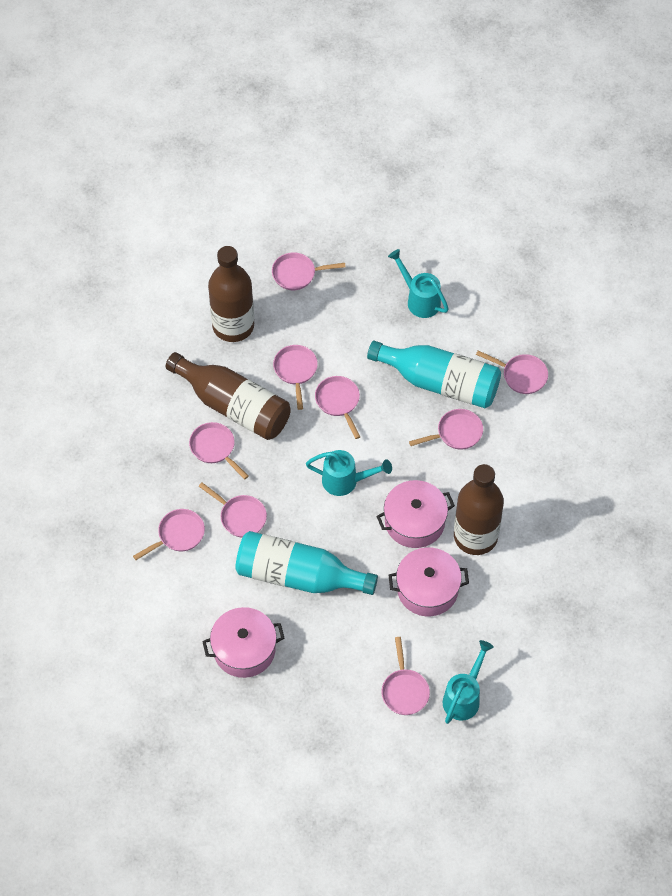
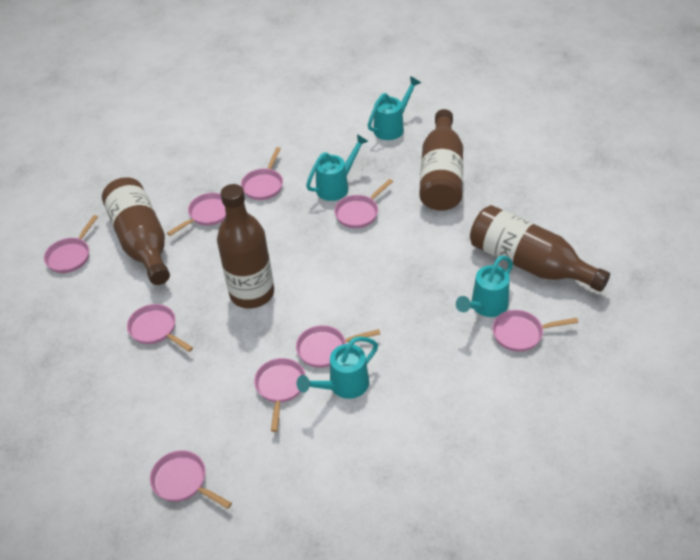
brown bottle: 3 -> 4
pink pot: 3 -> 0
turquoise bottle: 2 -> 0
turquoise watering can: 3 -> 4

